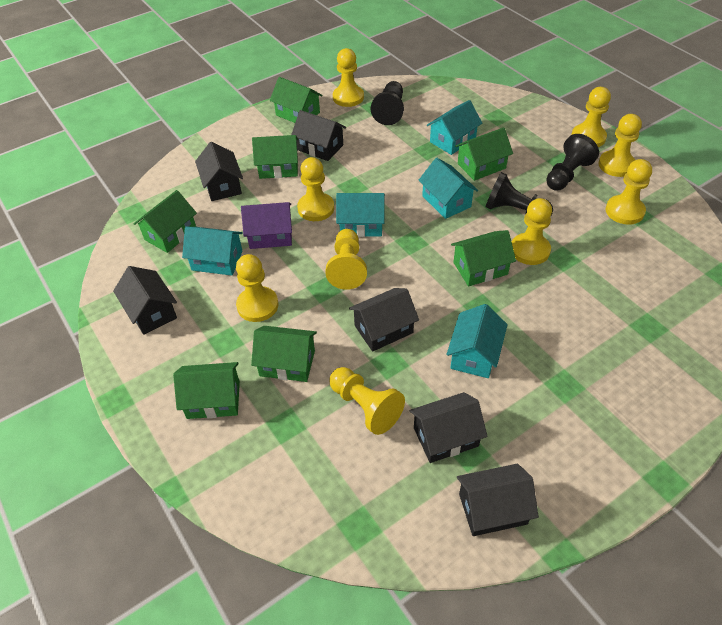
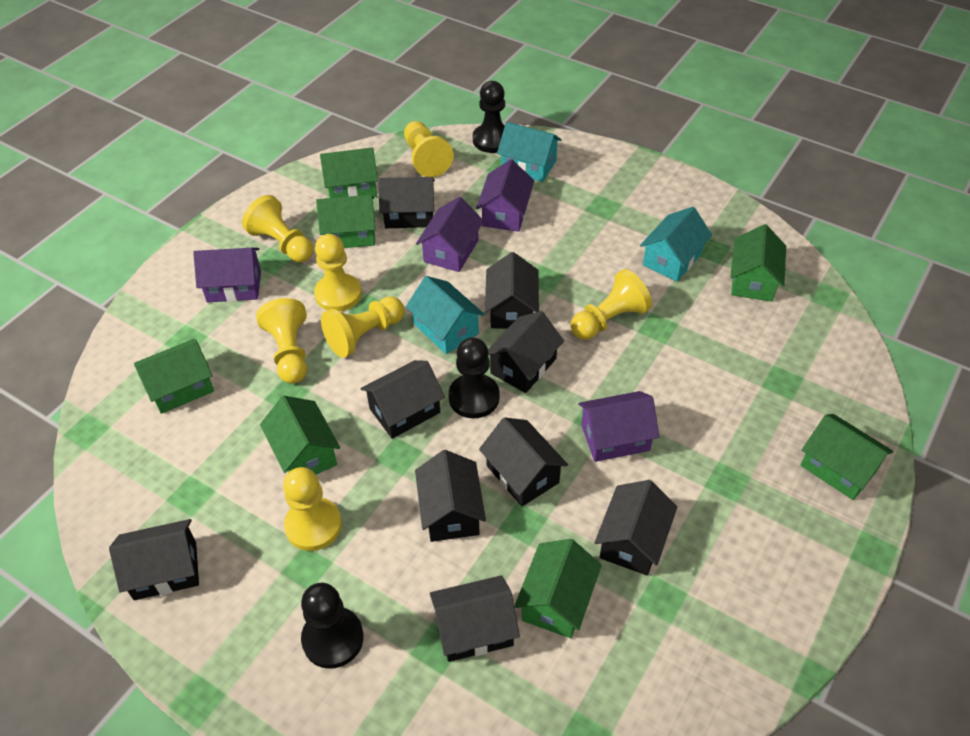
black house: 6 -> 9
purple house: 1 -> 4
turquoise house: 5 -> 3
yellow pawn: 9 -> 7

